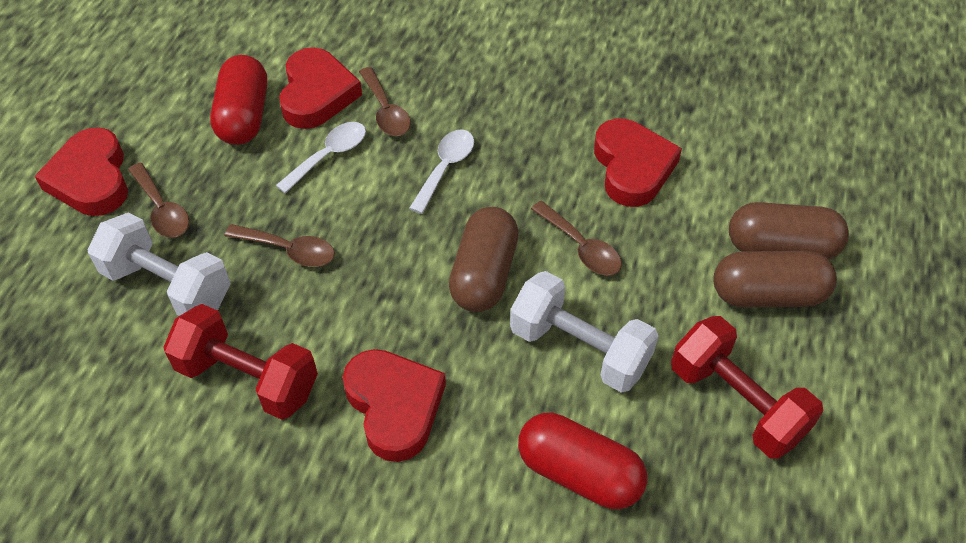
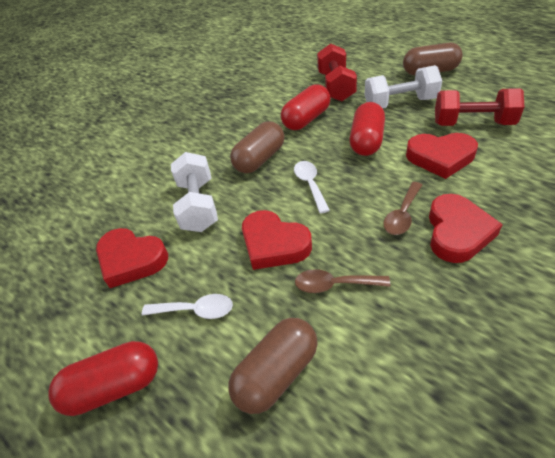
brown spoon: 4 -> 2
red capsule: 2 -> 3

